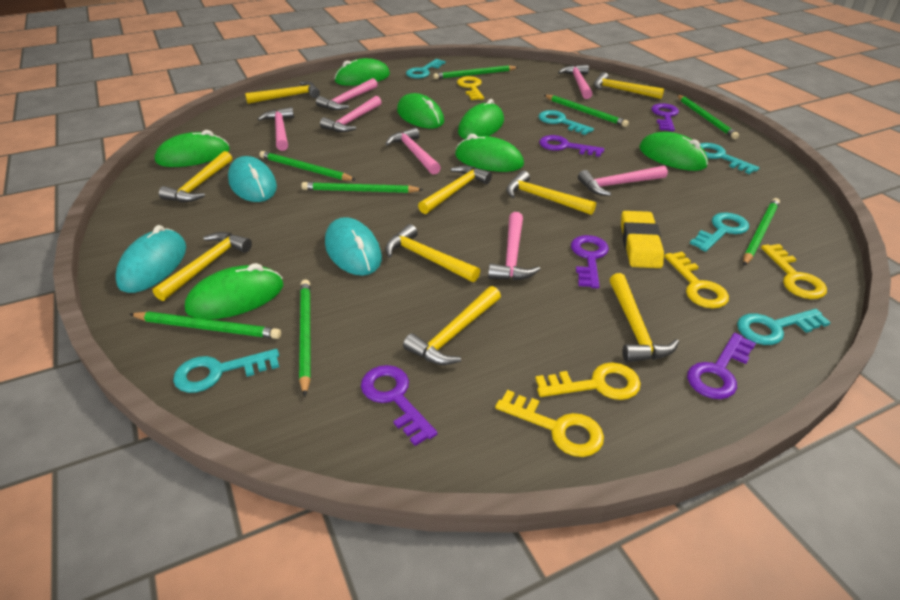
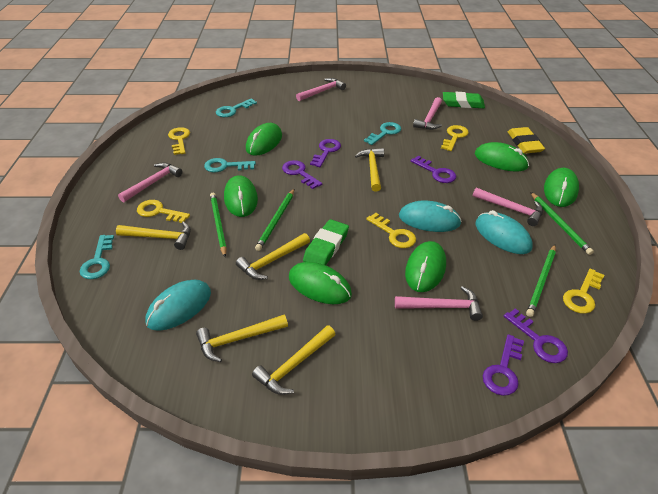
green eraser: 0 -> 2
green mouse: 7 -> 6
green pencil: 8 -> 4
pink hammer: 7 -> 5
turquoise key: 6 -> 4
yellow hammer: 9 -> 5

